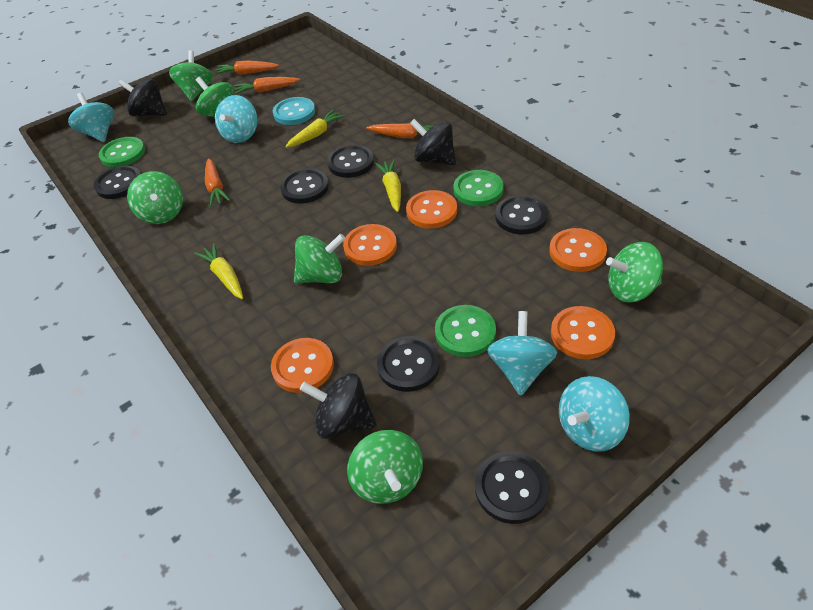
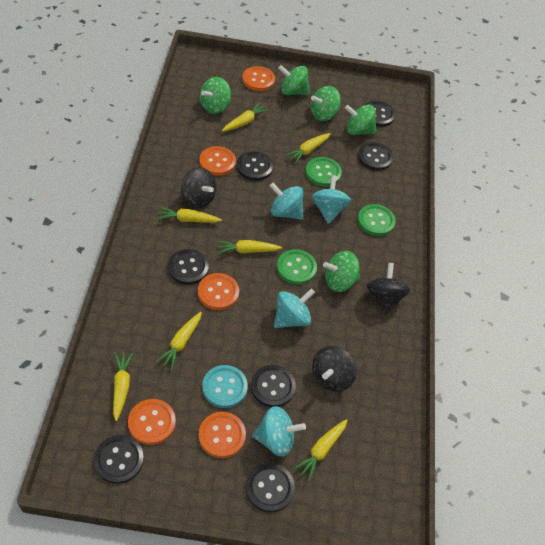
black button: 6 -> 7
green spinning top: 6 -> 5
orange carrot: 4 -> 0
yellow carrot: 3 -> 7

